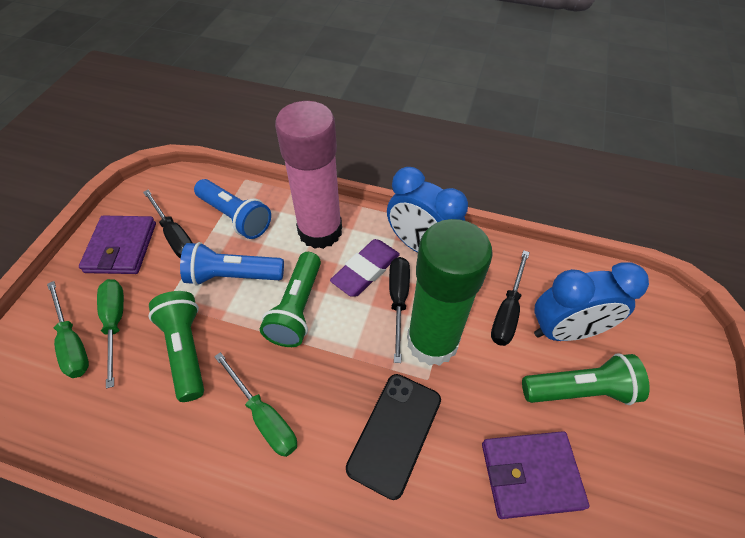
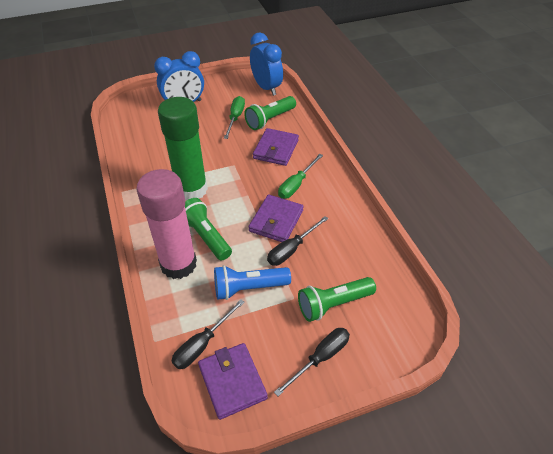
black phone: 1 -> 0
blue flashlight: 2 -> 1
green screwdriver: 3 -> 2
purple eraser: 1 -> 0
purple wallet: 2 -> 3

